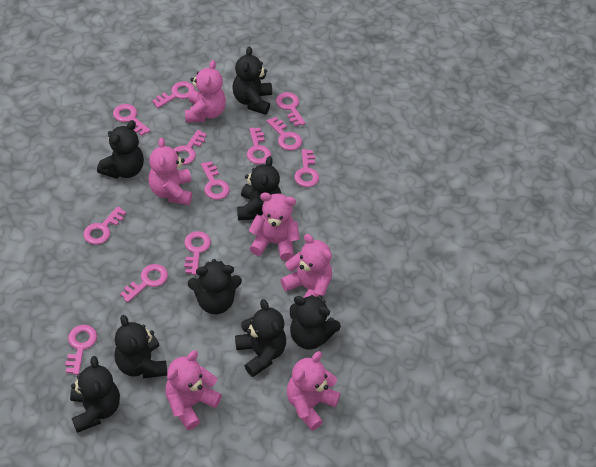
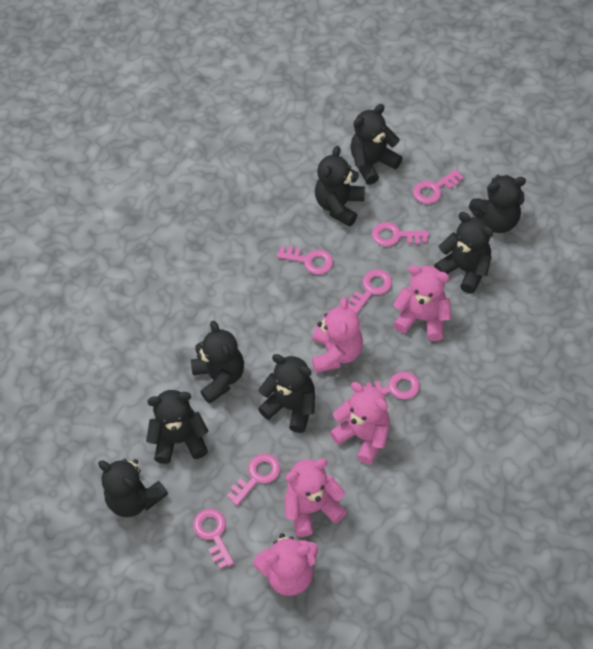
pink key: 12 -> 7
pink teddy bear: 6 -> 5

